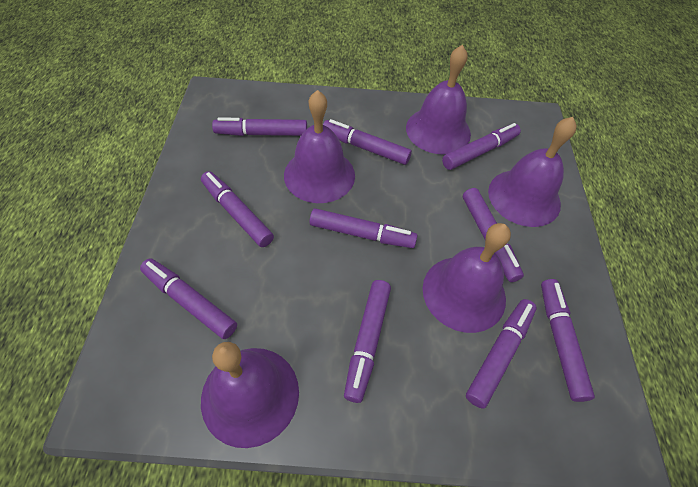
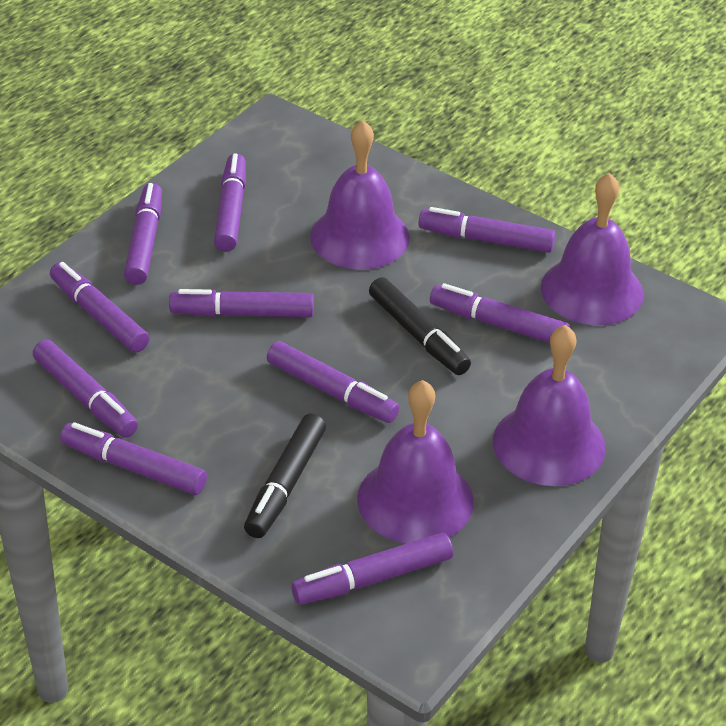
black marker: 0 -> 2
purple bell: 5 -> 4

